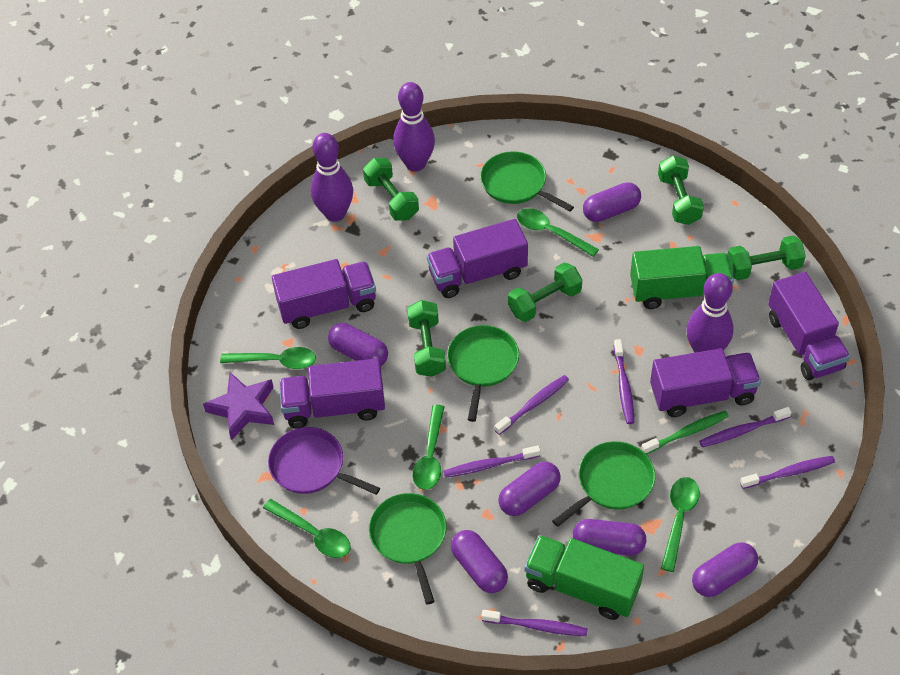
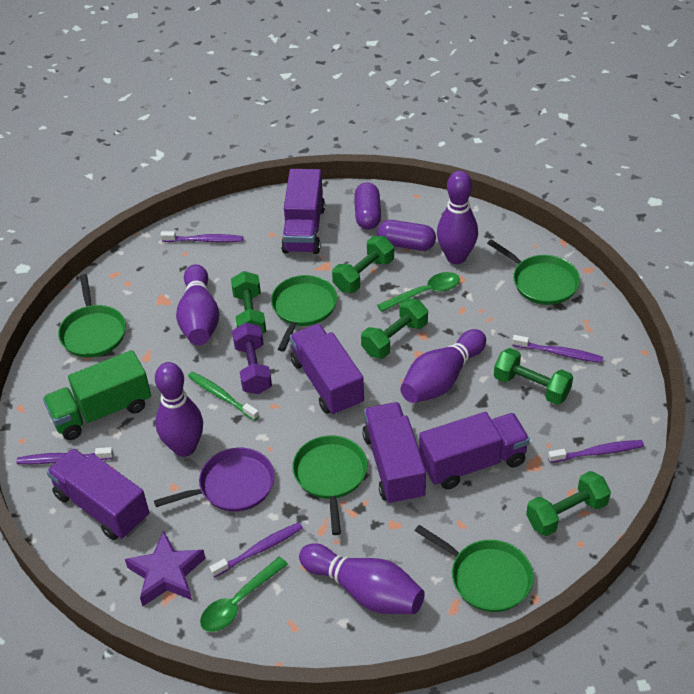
green pan: 4 -> 5
green spoon: 5 -> 2
green truck: 2 -> 1
purple bowling pin: 3 -> 5
purple capsule: 6 -> 2
purple dumbbell: 0 -> 1
purple toothbrush: 6 -> 5

